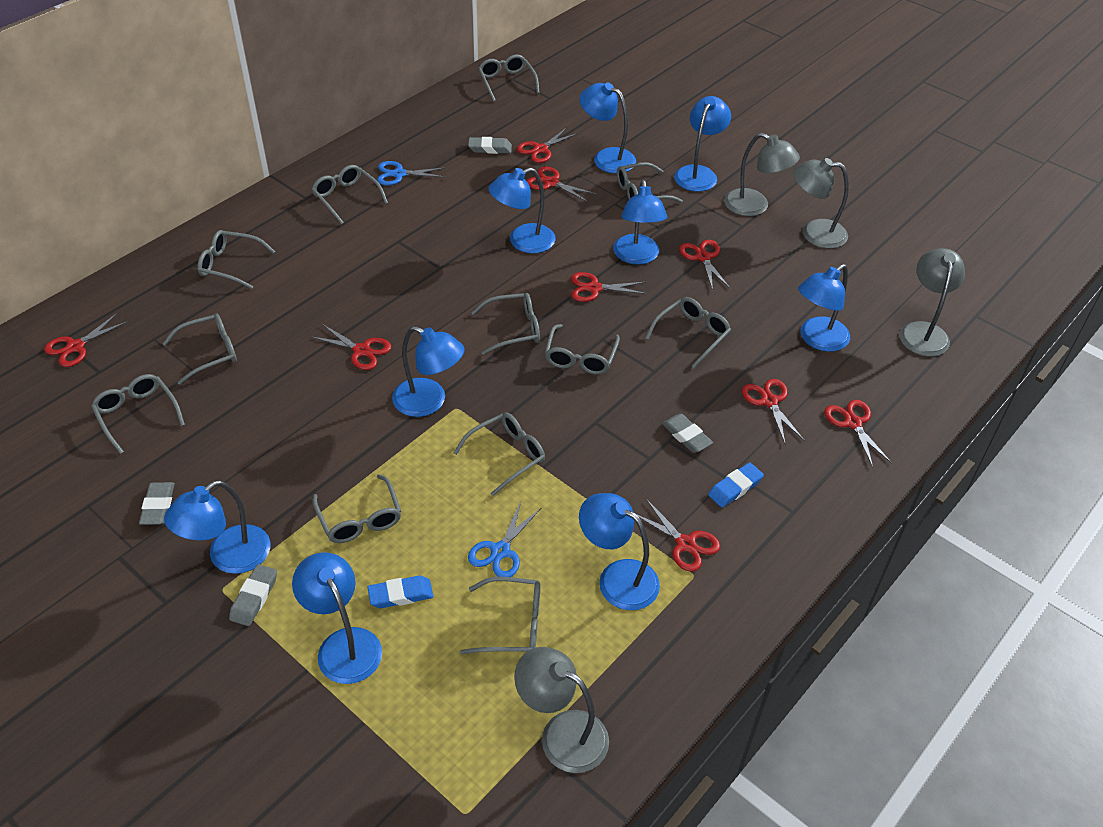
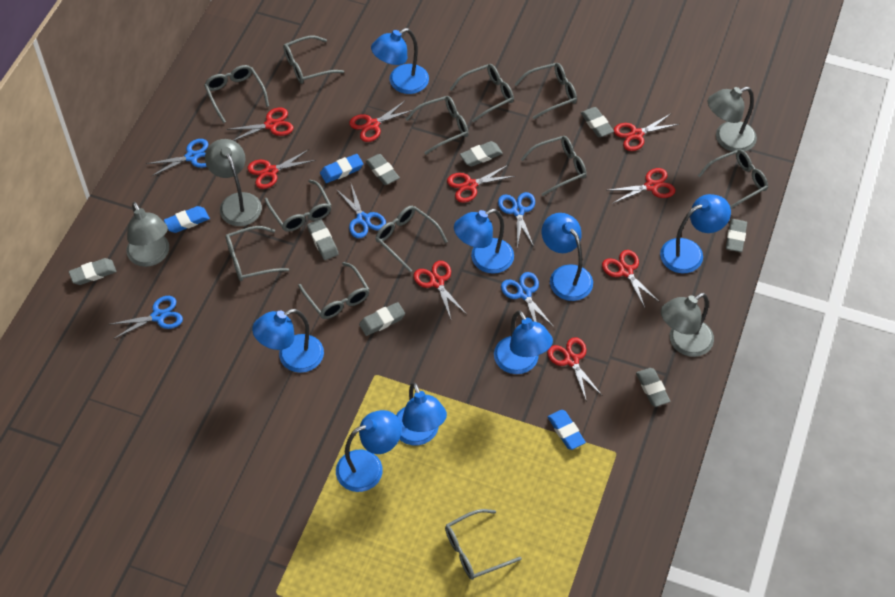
blue eraser: 2 -> 3
blue lamp: 9 -> 8
blue scissors: 2 -> 5
grey eraser: 4 -> 8

